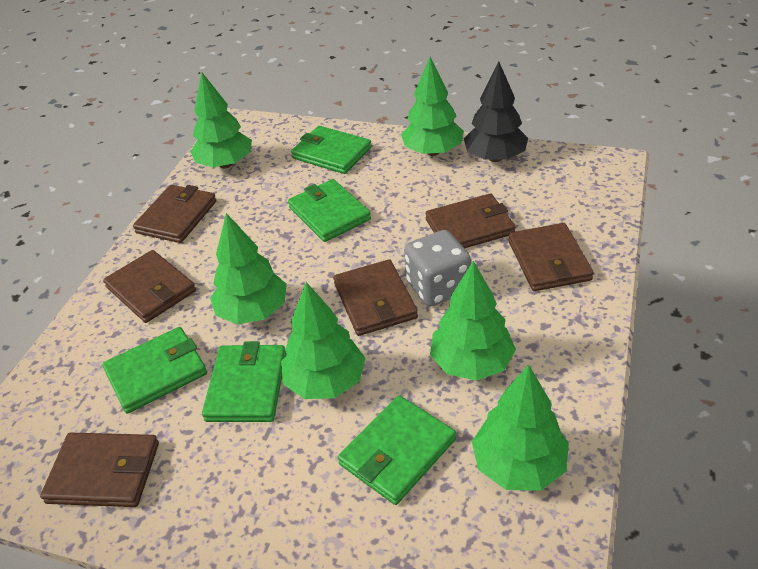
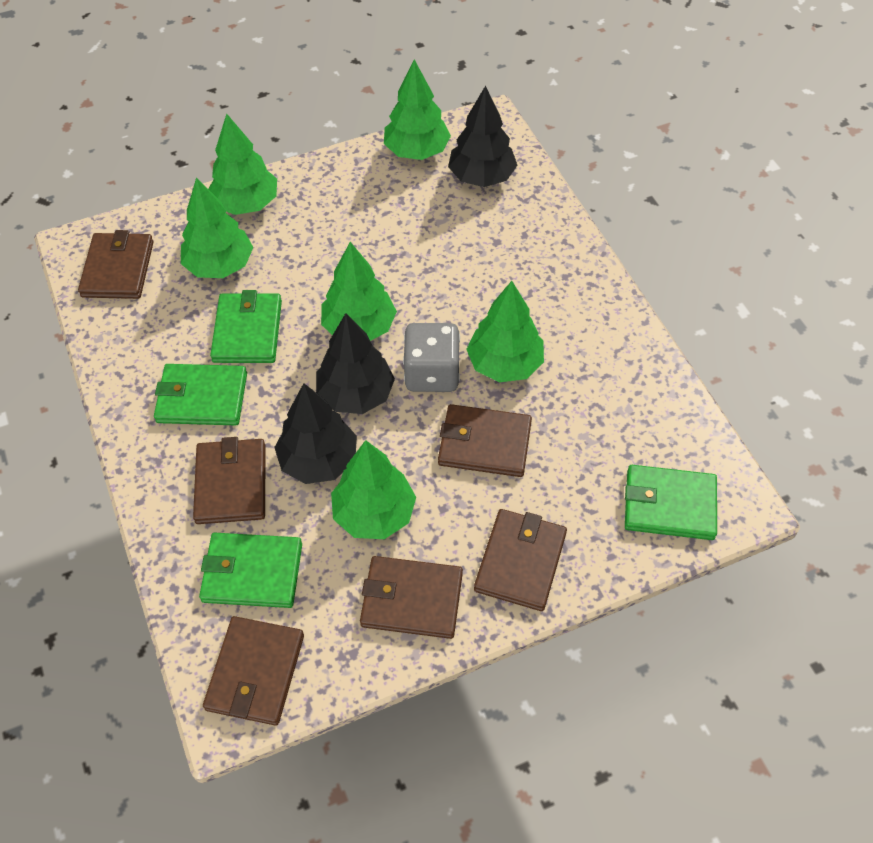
black tree: 1 -> 3
green wallet: 5 -> 4

